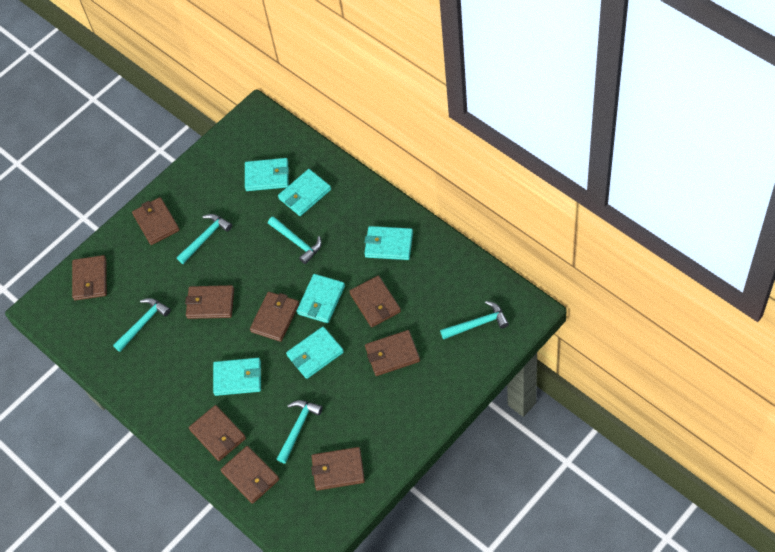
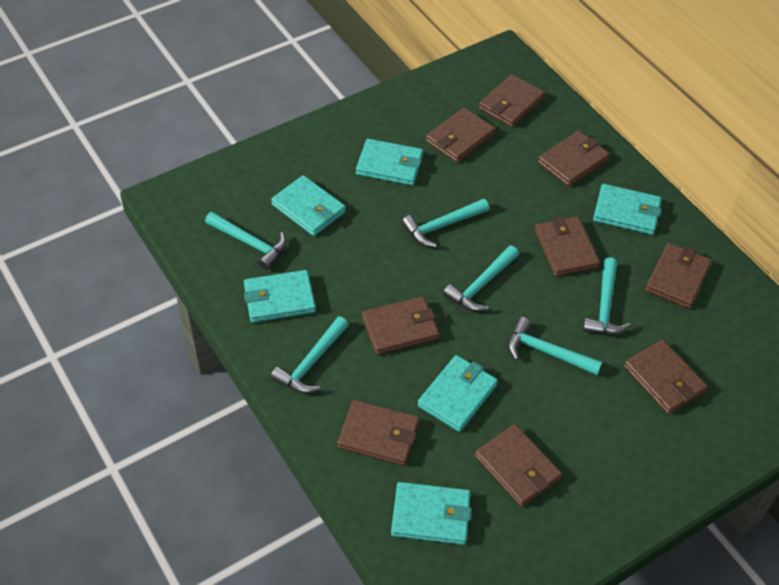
turquoise hammer: 5 -> 6

